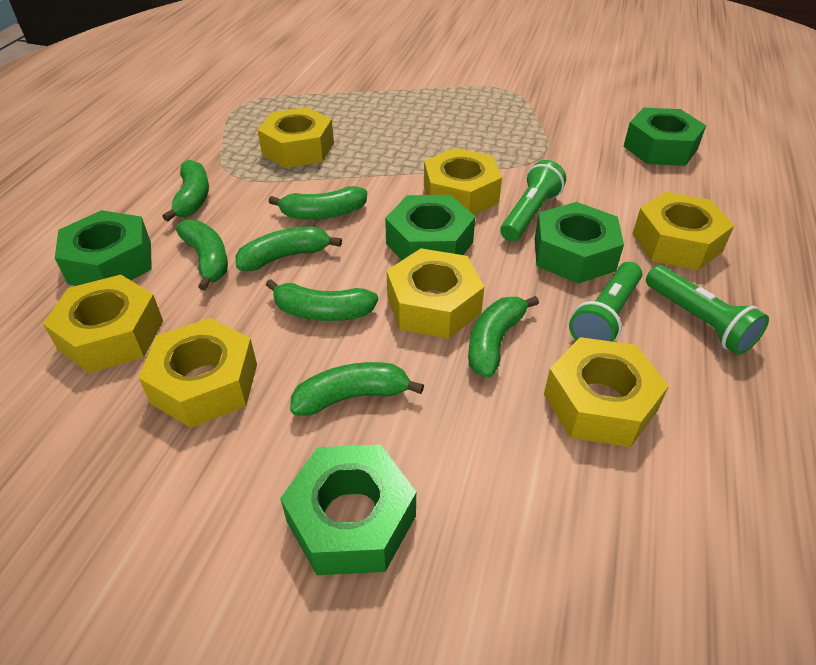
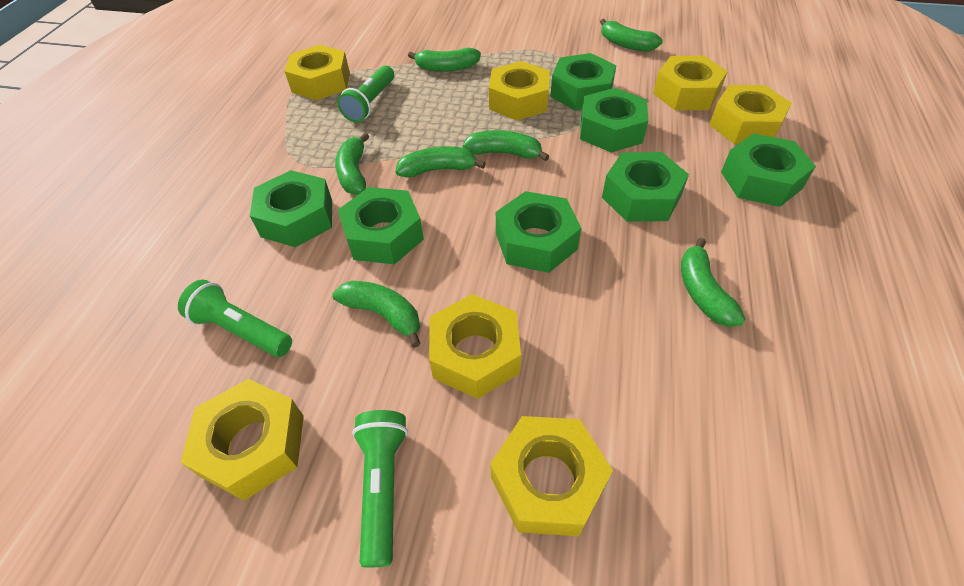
green nut: 5 -> 7

